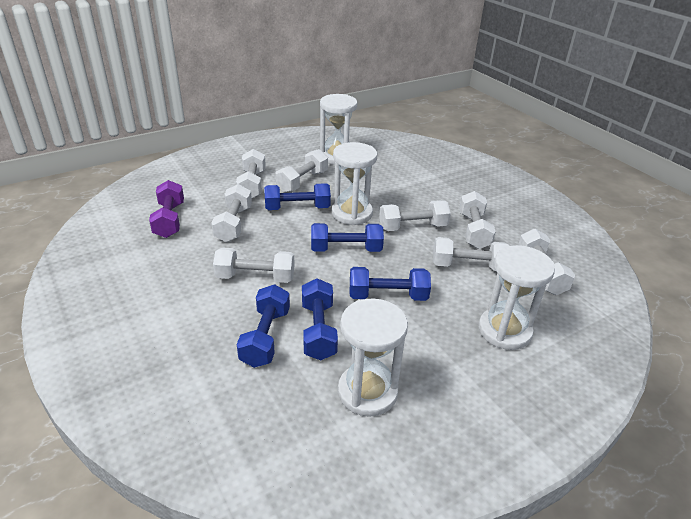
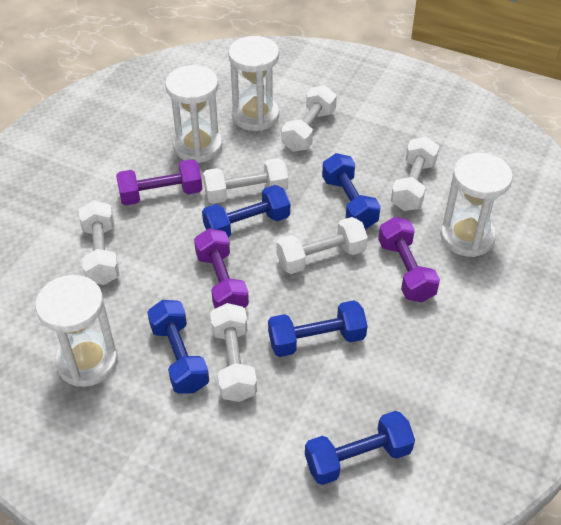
purple dumbbell: 1 -> 3
white dumbbell: 8 -> 6

